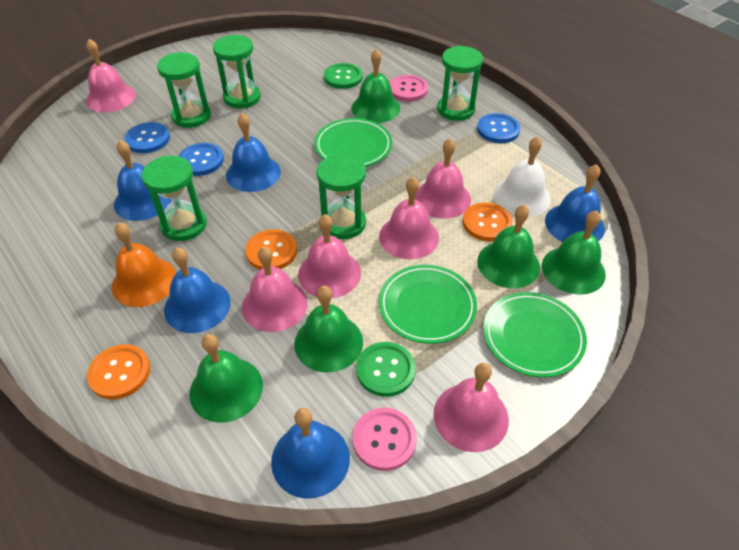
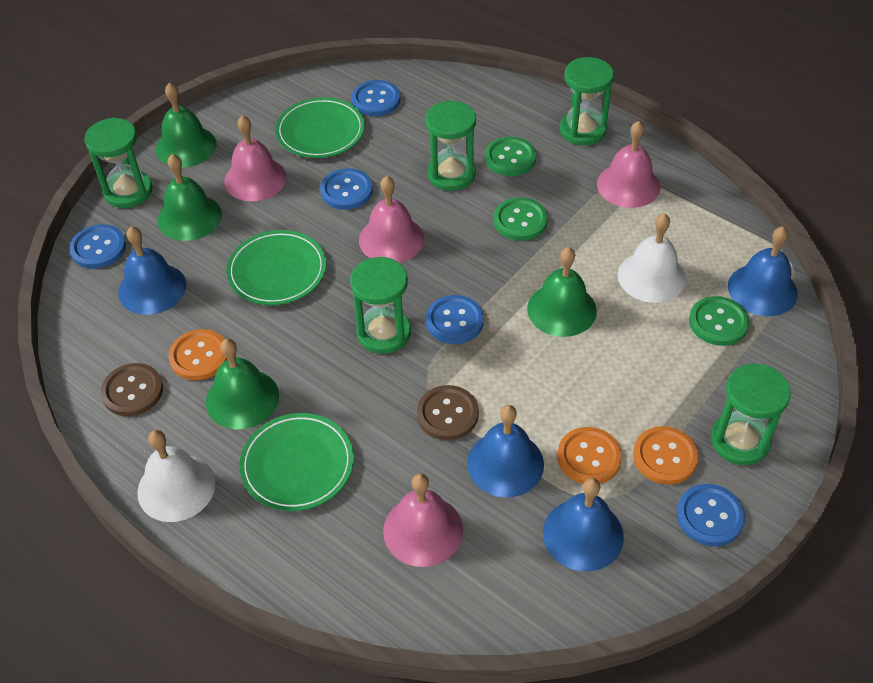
blue bell: 5 -> 4
blue button: 3 -> 5
brown button: 0 -> 2
green bell: 5 -> 4
green button: 2 -> 3
orange bell: 1 -> 0
pink bell: 6 -> 4
pink button: 2 -> 0
white bell: 1 -> 2

